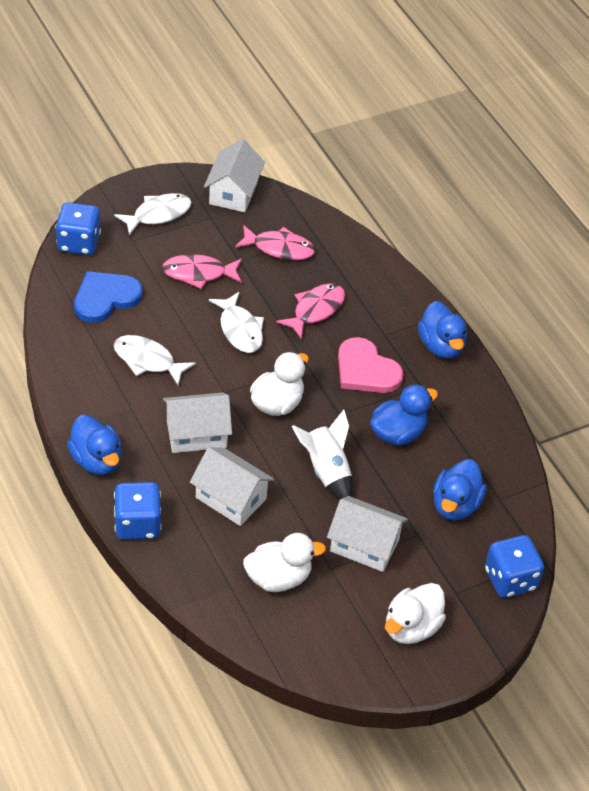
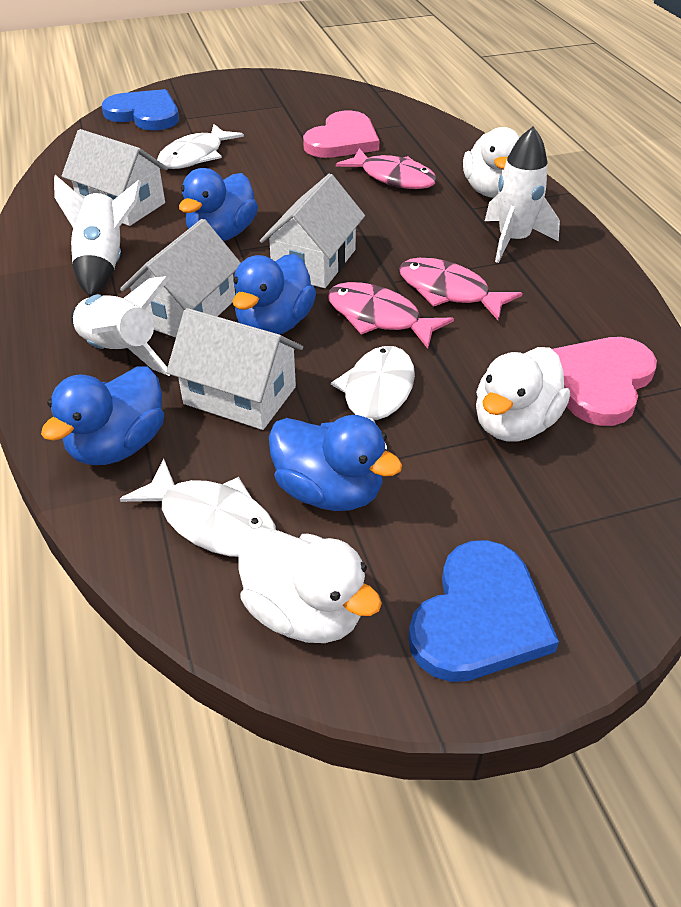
blue dice: 3 -> 0
blue heart: 1 -> 2
pink heart: 1 -> 2
white rocket: 1 -> 3

